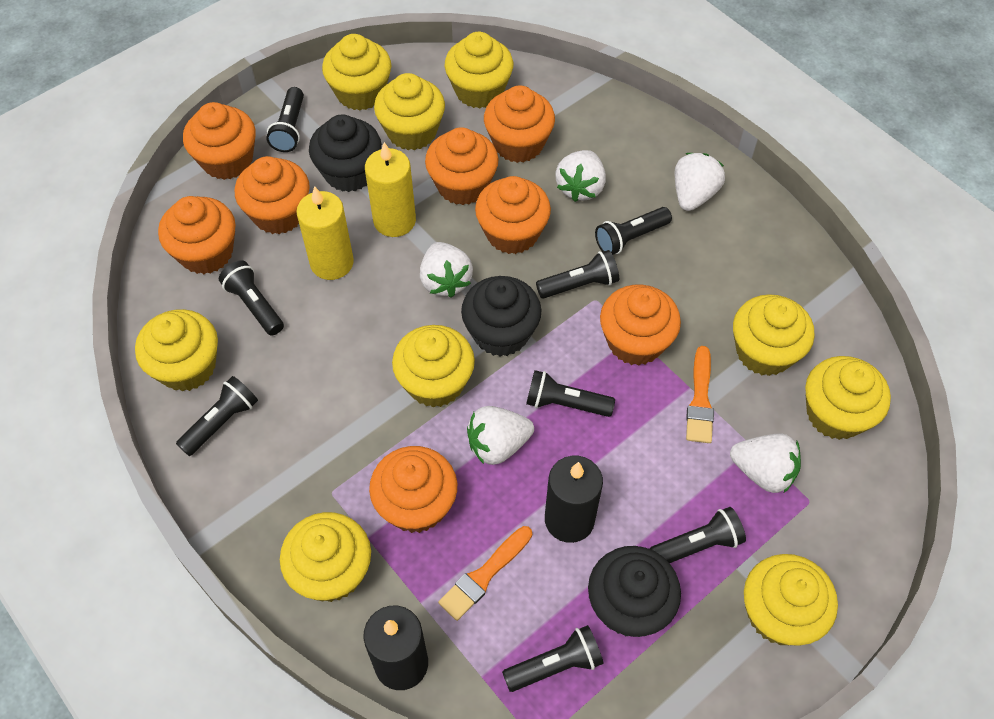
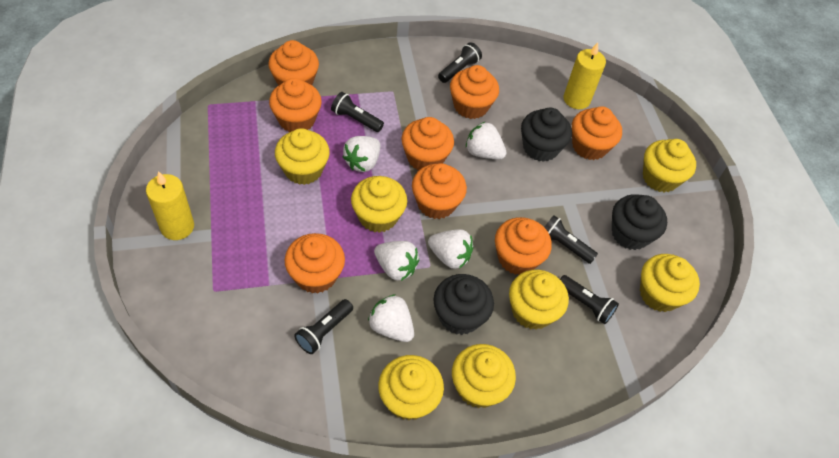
black candle: 2 -> 0
black flashlight: 8 -> 5
orange brush: 2 -> 0
yellow cupcake: 9 -> 7

